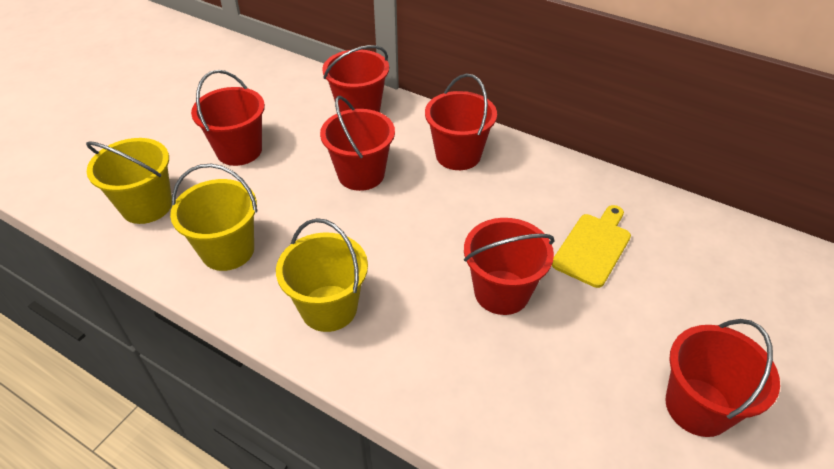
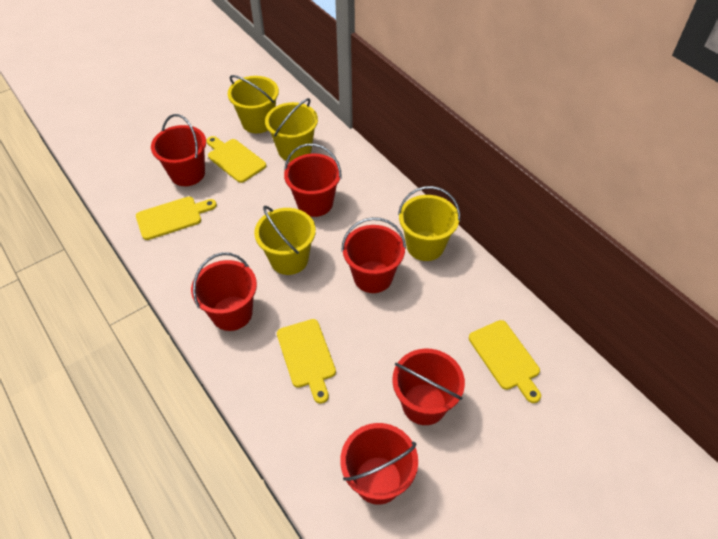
yellow bucket: 3 -> 4
yellow cutting board: 1 -> 4

